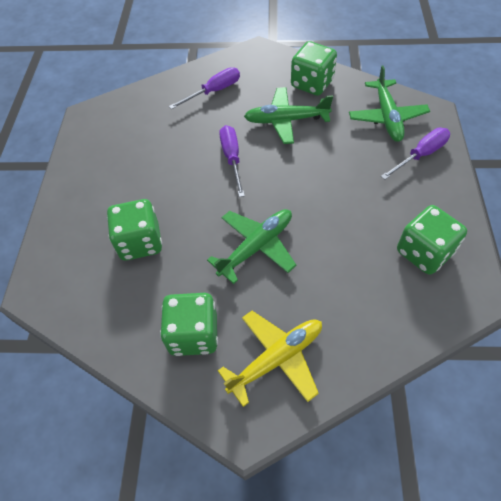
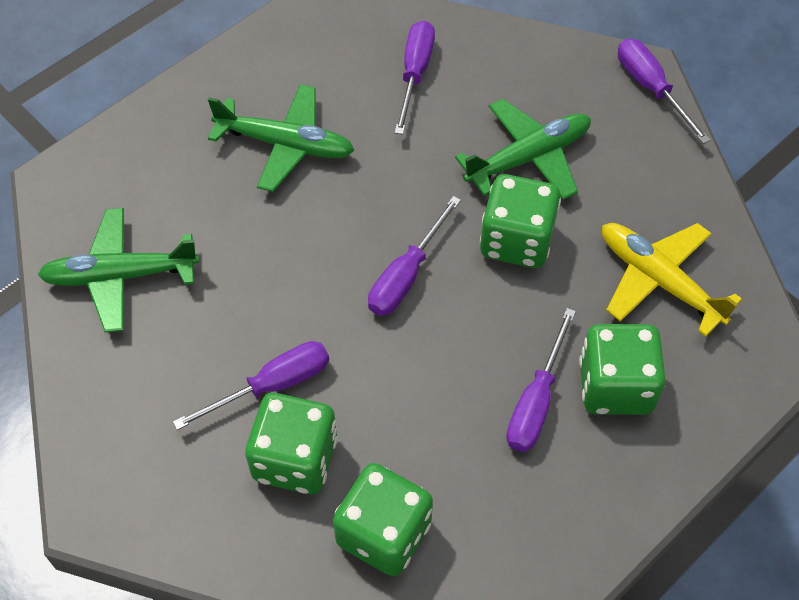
purple screwdriver: 3 -> 5

